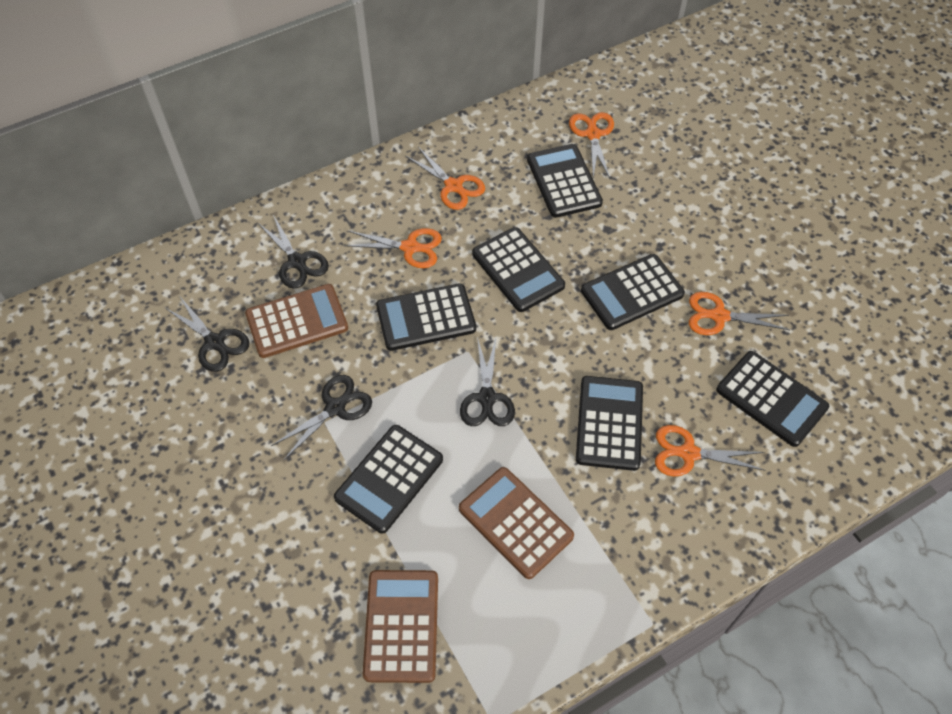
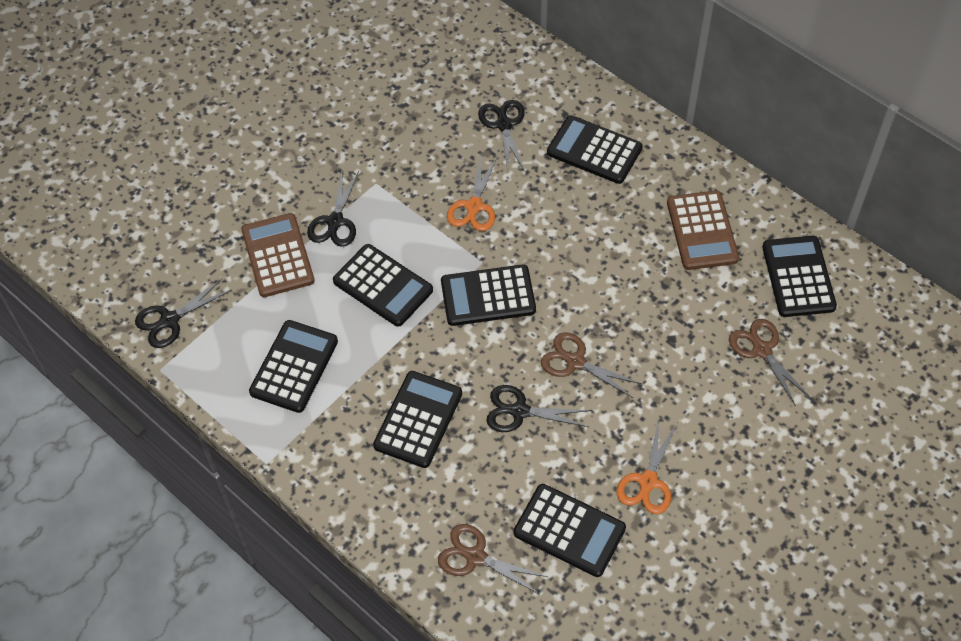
brown calculator: 3 -> 2
brown scissors: 0 -> 3
orange scissors: 5 -> 2

